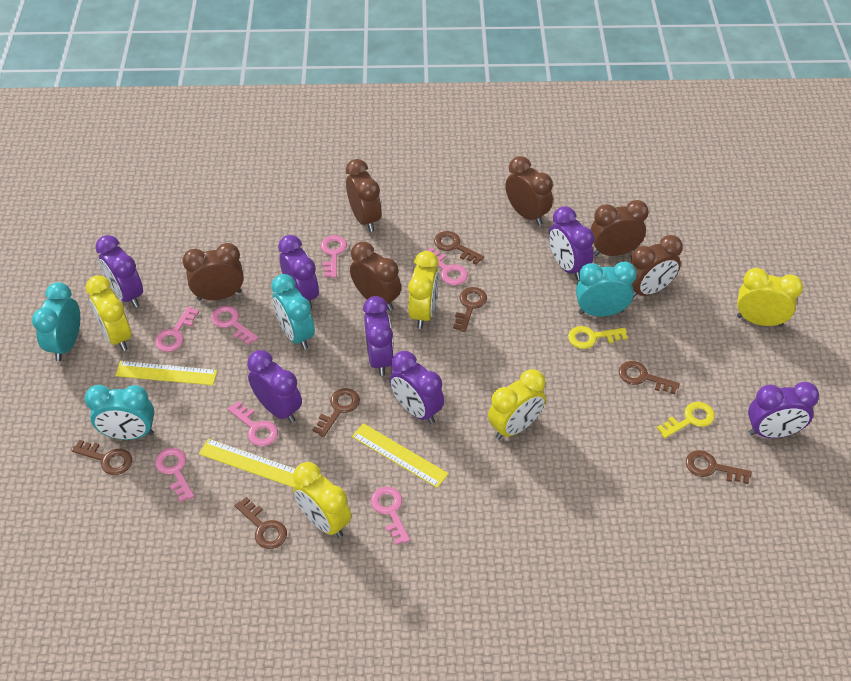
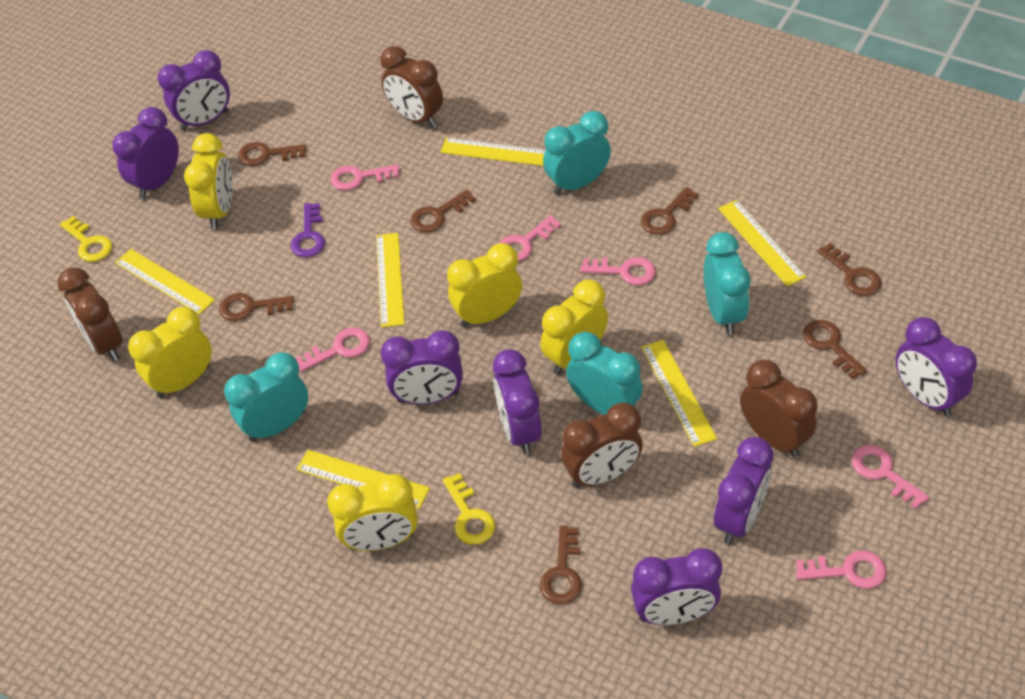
brown clock: 6 -> 4
pink key: 7 -> 6
purple key: 0 -> 1
yellow ruler: 3 -> 6

